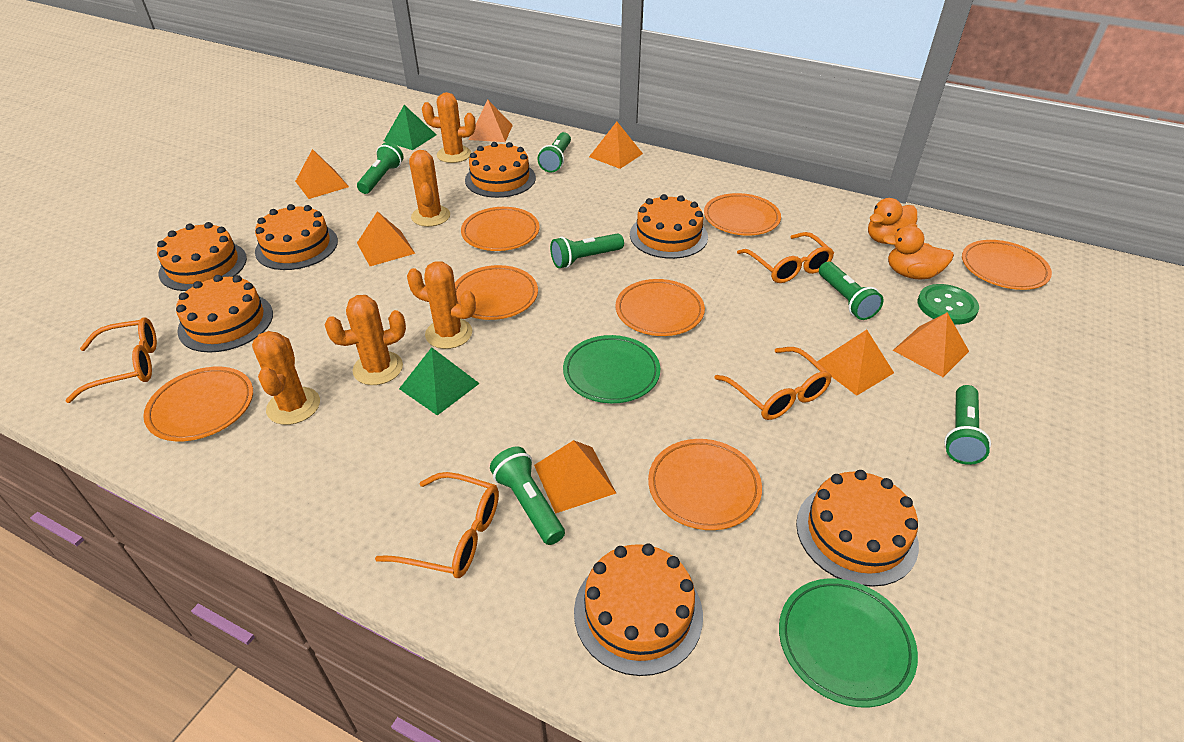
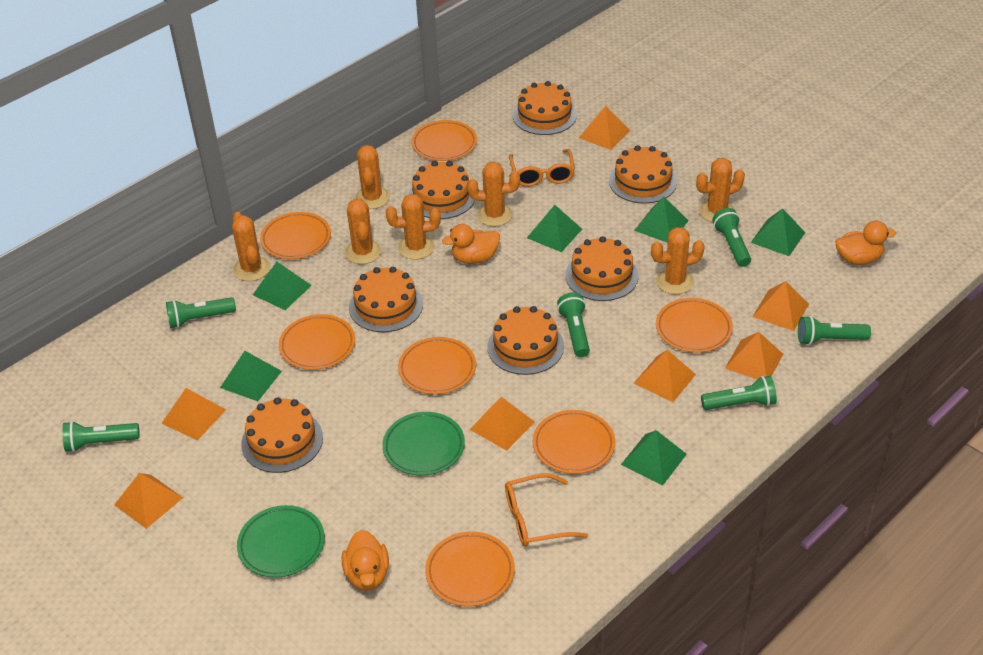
green button: 1 -> 0
green pyramid: 2 -> 6
orange cactus: 5 -> 7
orange duck: 2 -> 3
orange glasses: 4 -> 2

